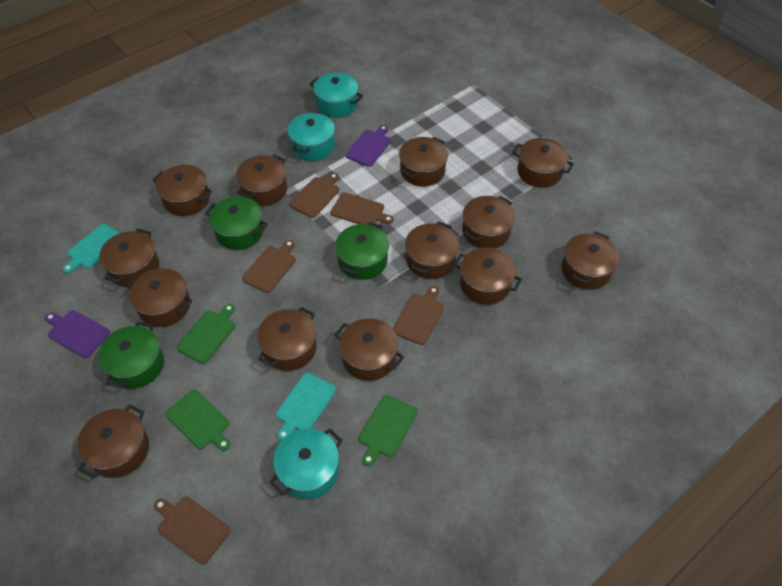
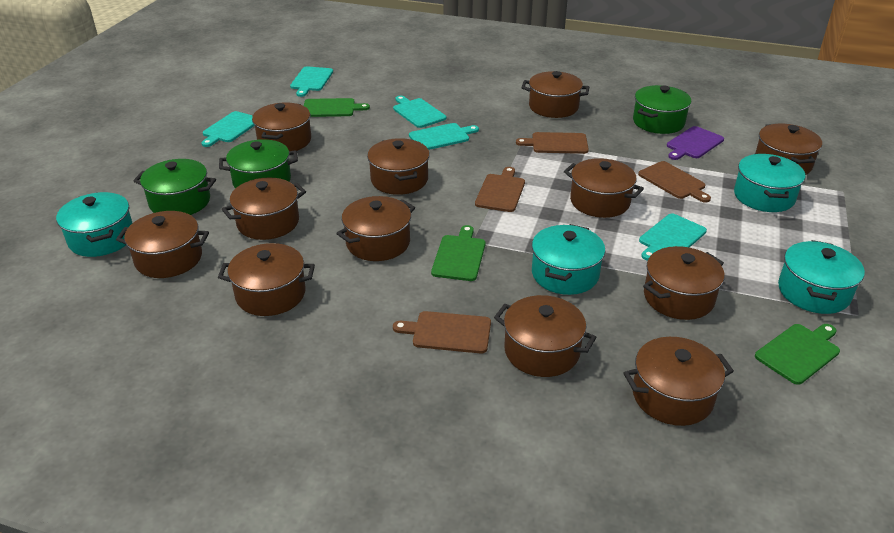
brown cutting board: 5 -> 4
brown pot: 13 -> 12
purple cutting board: 2 -> 1
turquoise cutting board: 2 -> 5
turquoise pot: 3 -> 4

